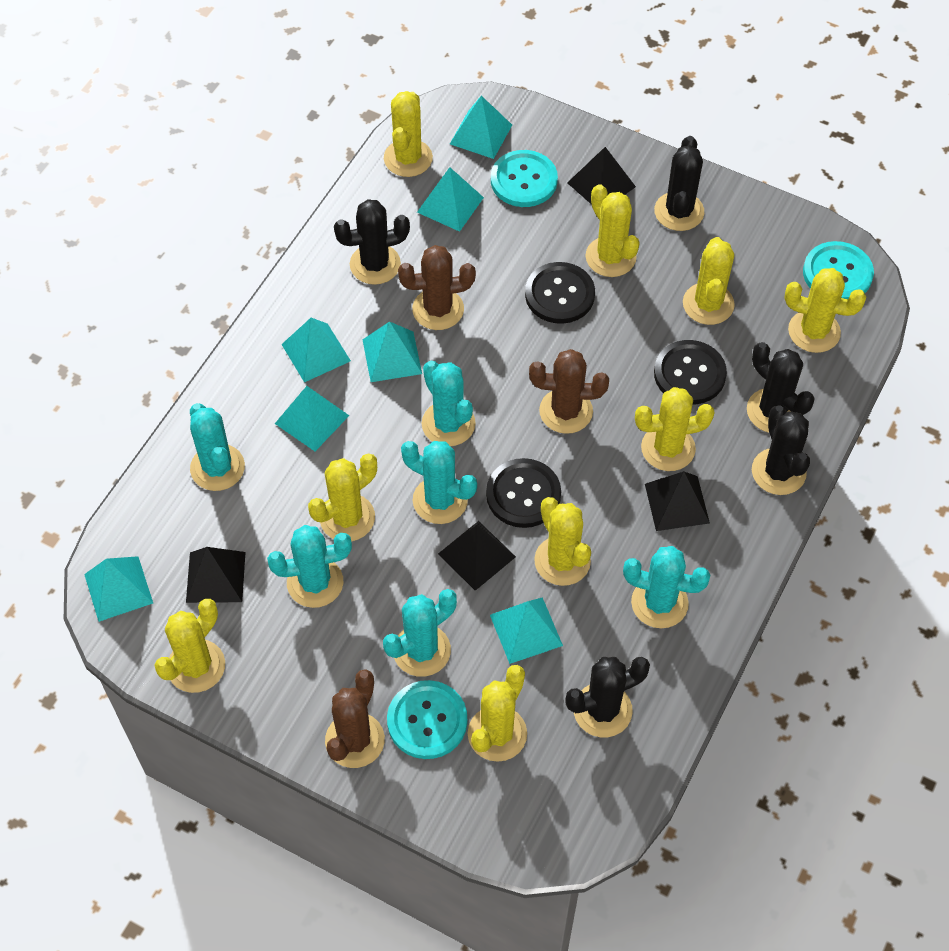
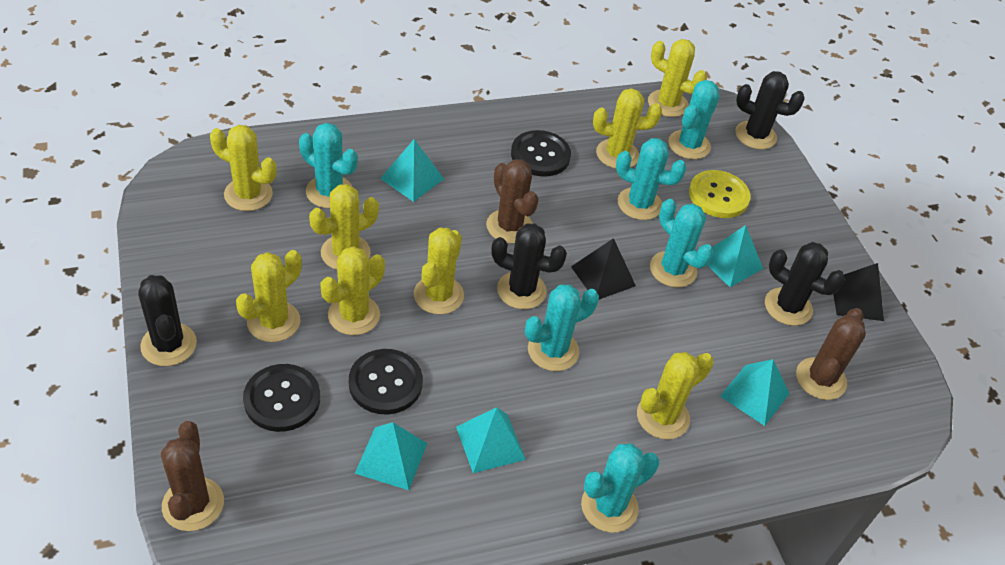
black cactus: 5 -> 4
black pyramid: 4 -> 2
turquoise button: 3 -> 0
turquoise pyramid: 7 -> 5
yellow button: 0 -> 1
yellow cactus: 9 -> 8

